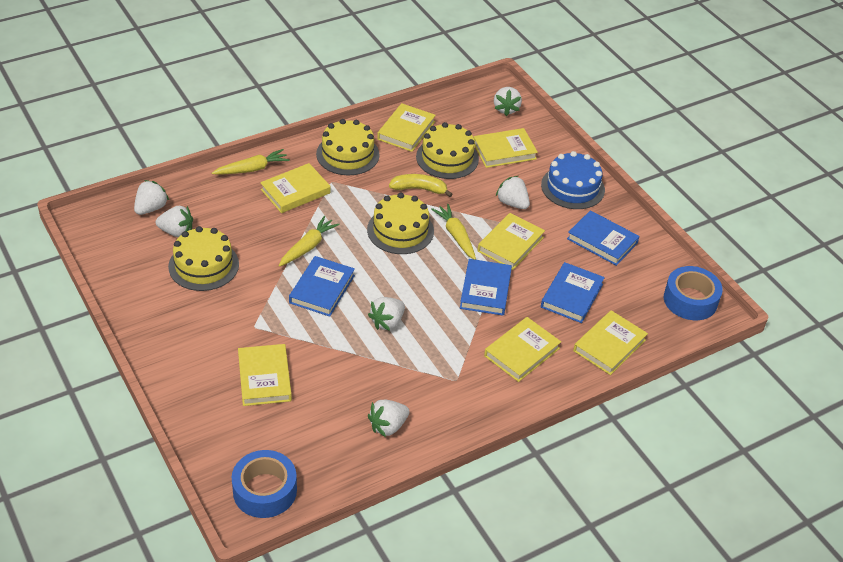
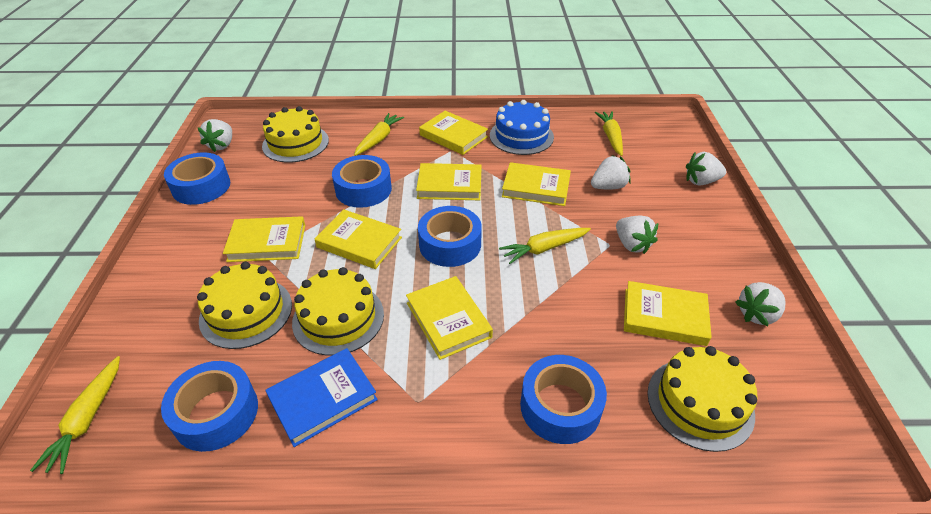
blue book: 4 -> 1
blue tape: 2 -> 5
white strawberry: 6 -> 5
yellow banana: 1 -> 0
yellow carrot: 3 -> 4

